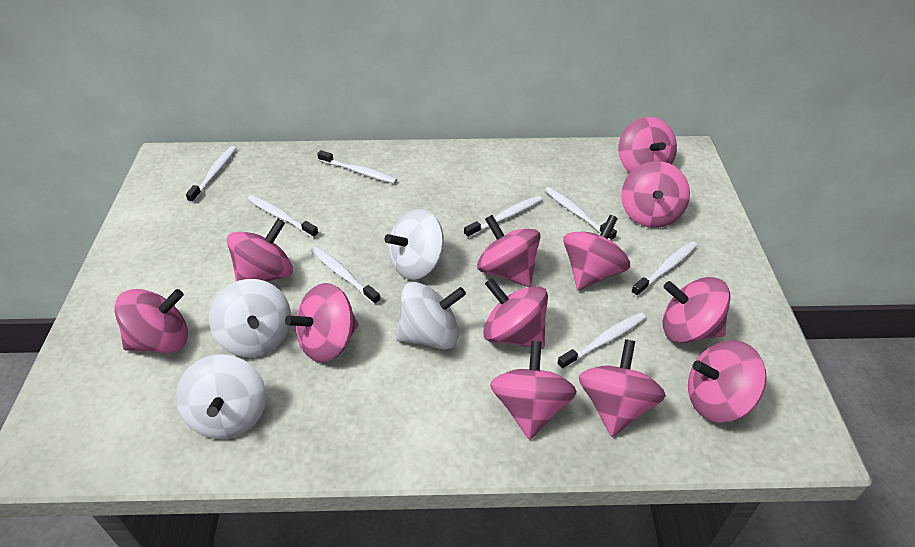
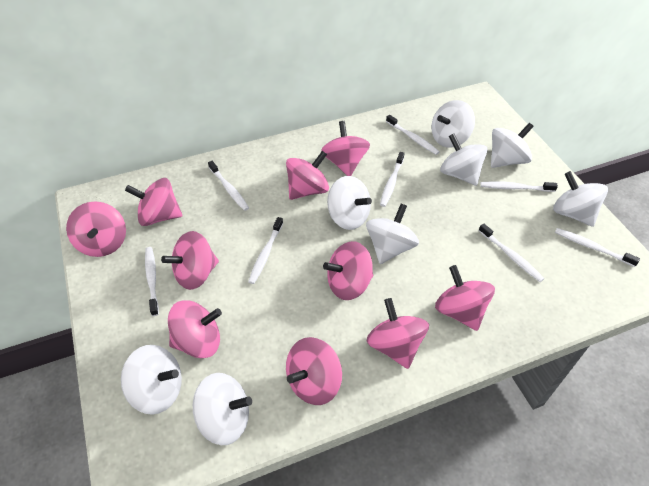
pink spinning top: 12 -> 10
white spinning top: 4 -> 8

